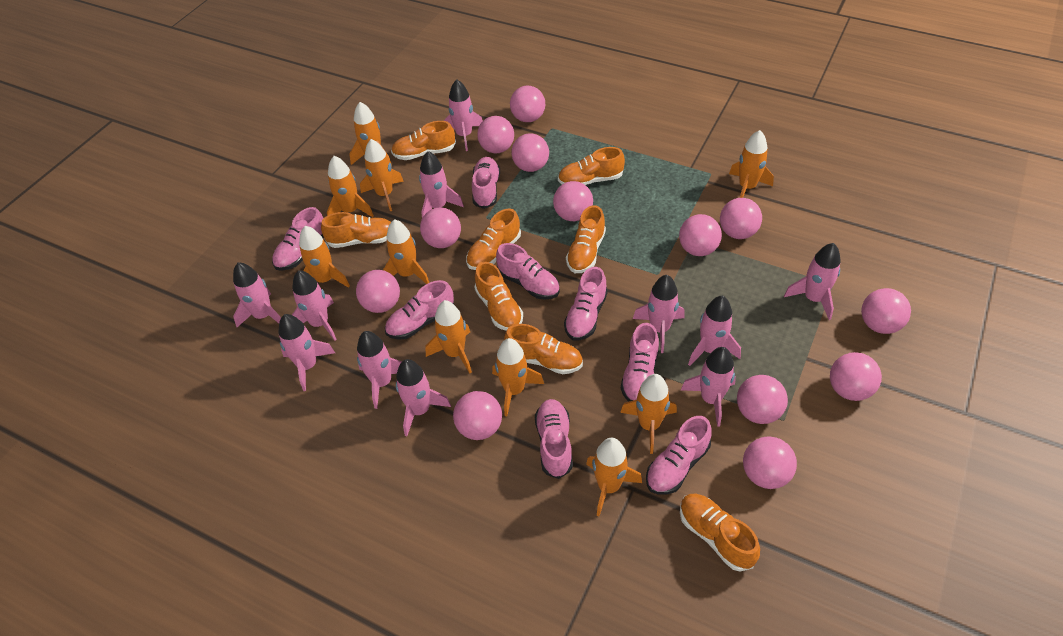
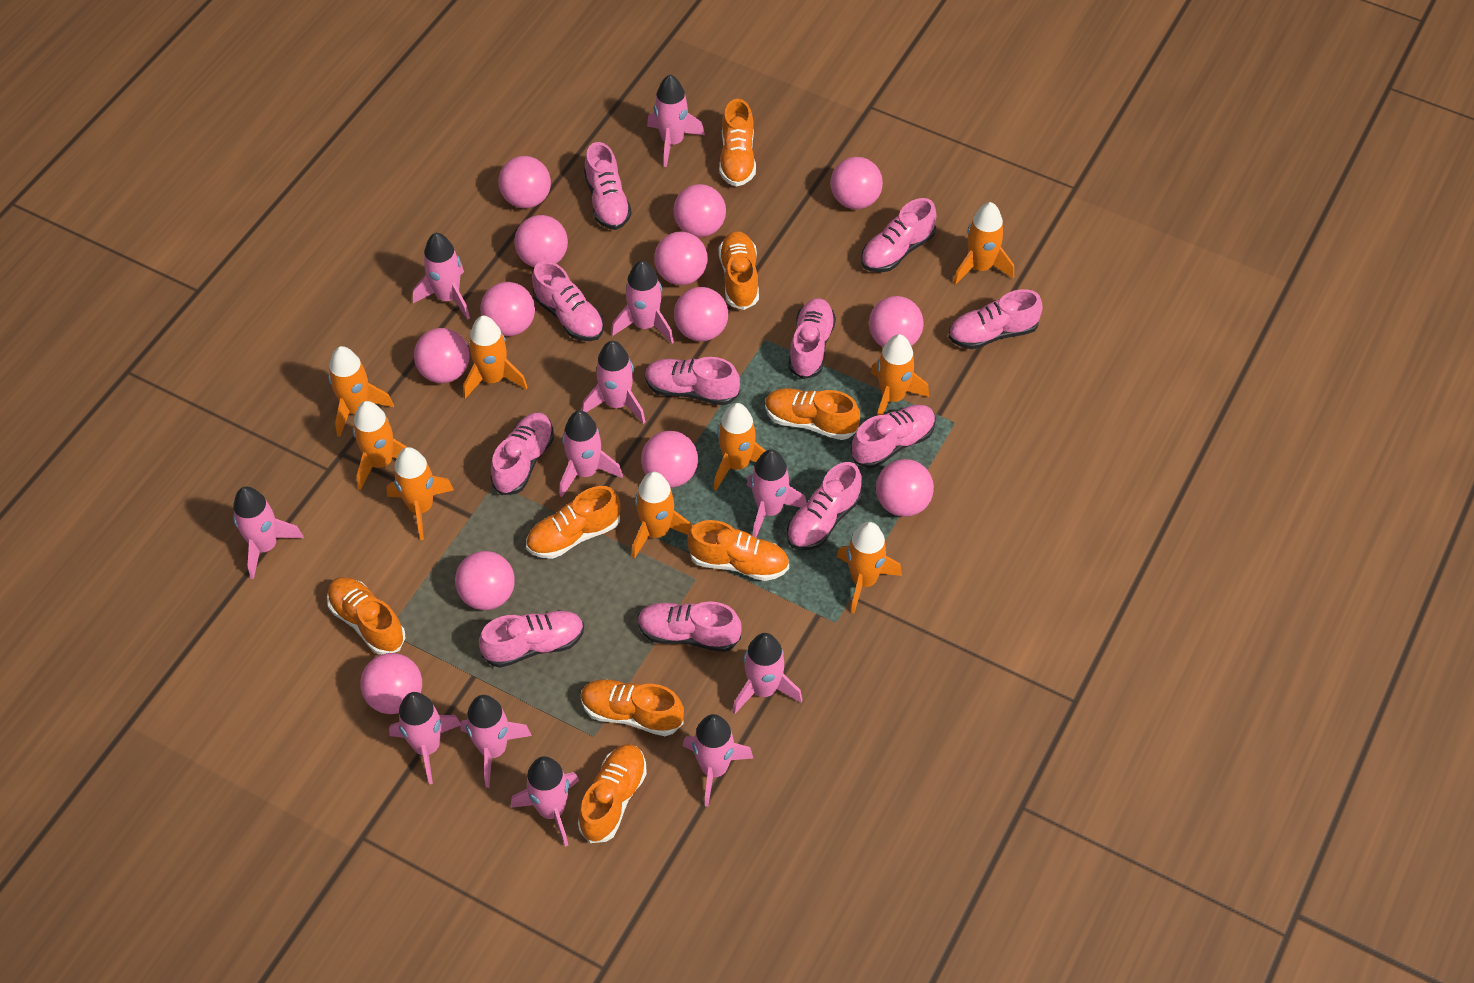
orange rocket: 10 -> 9
pink rocket: 11 -> 12
pink shoe: 8 -> 11

